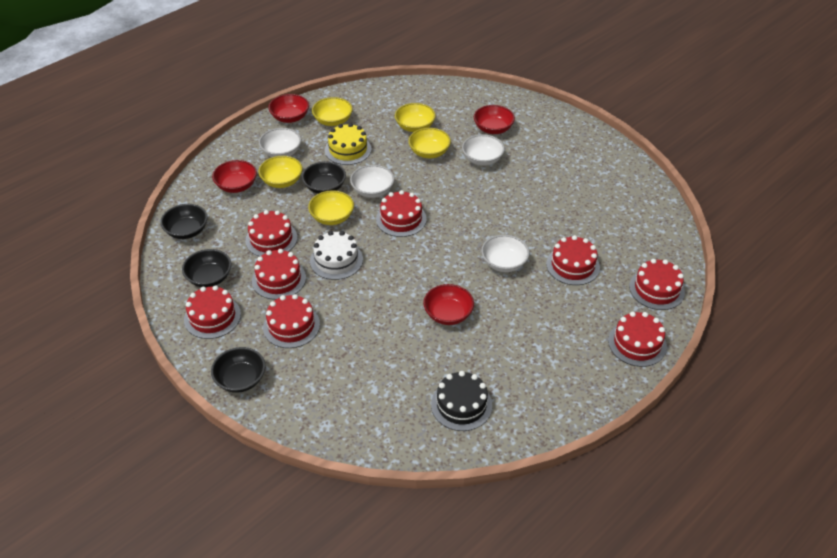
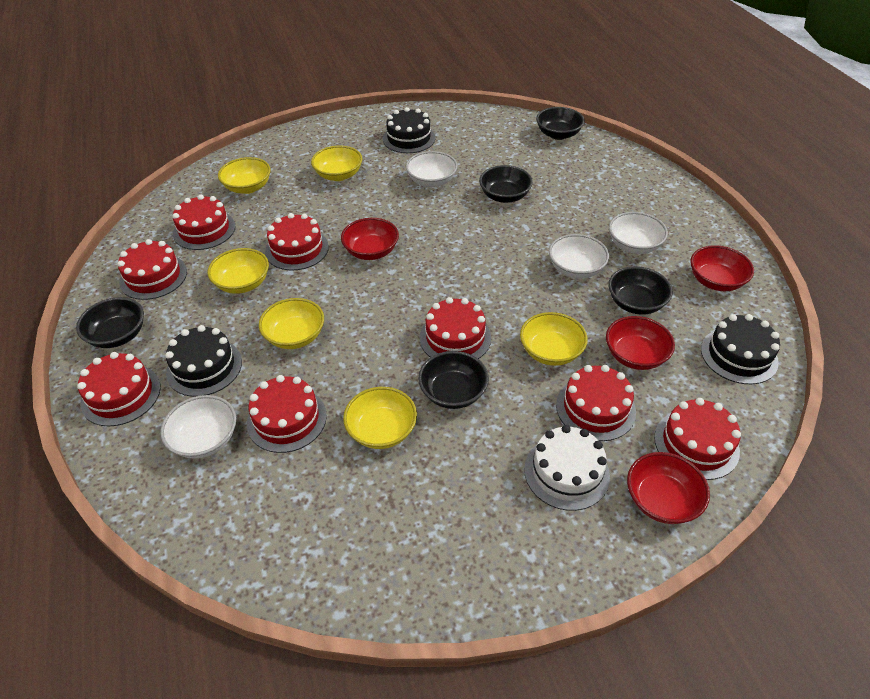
black bowl: 4 -> 5
black cake: 1 -> 3
yellow bowl: 5 -> 6
yellow cake: 1 -> 0

